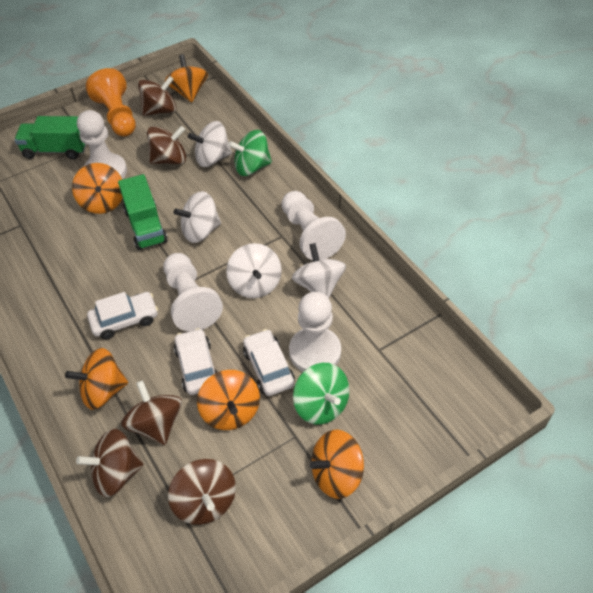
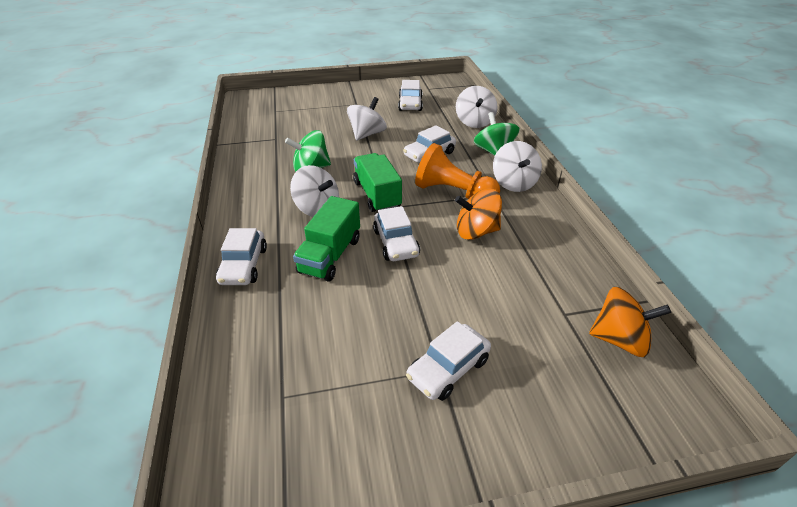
brown spinning top: 5 -> 0
orange spinning top: 5 -> 2
white car: 3 -> 5
white pawn: 4 -> 0

